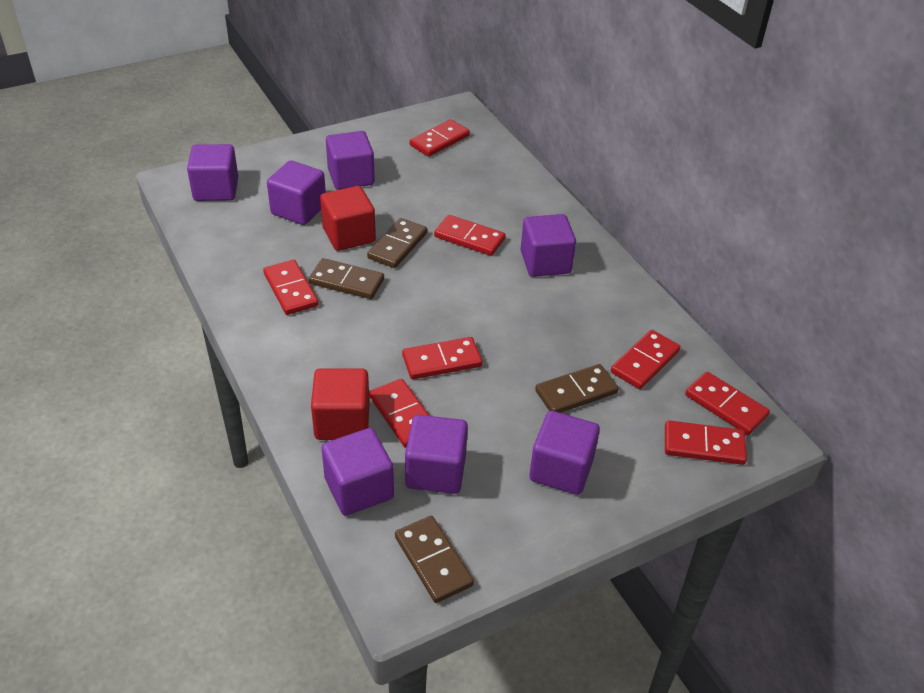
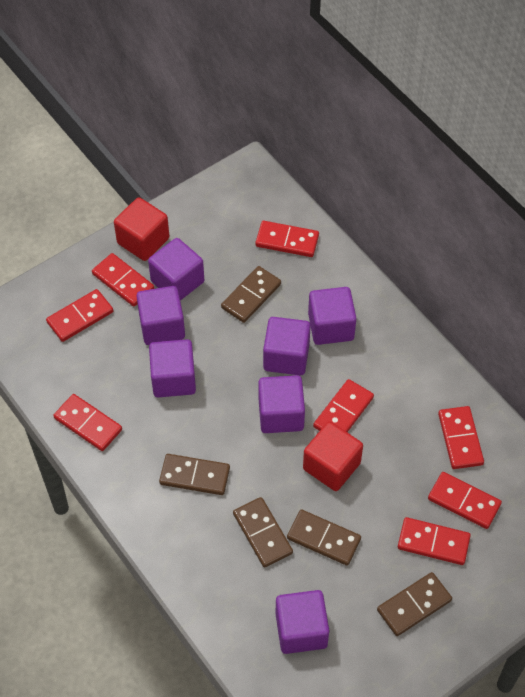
brown domino: 4 -> 5

